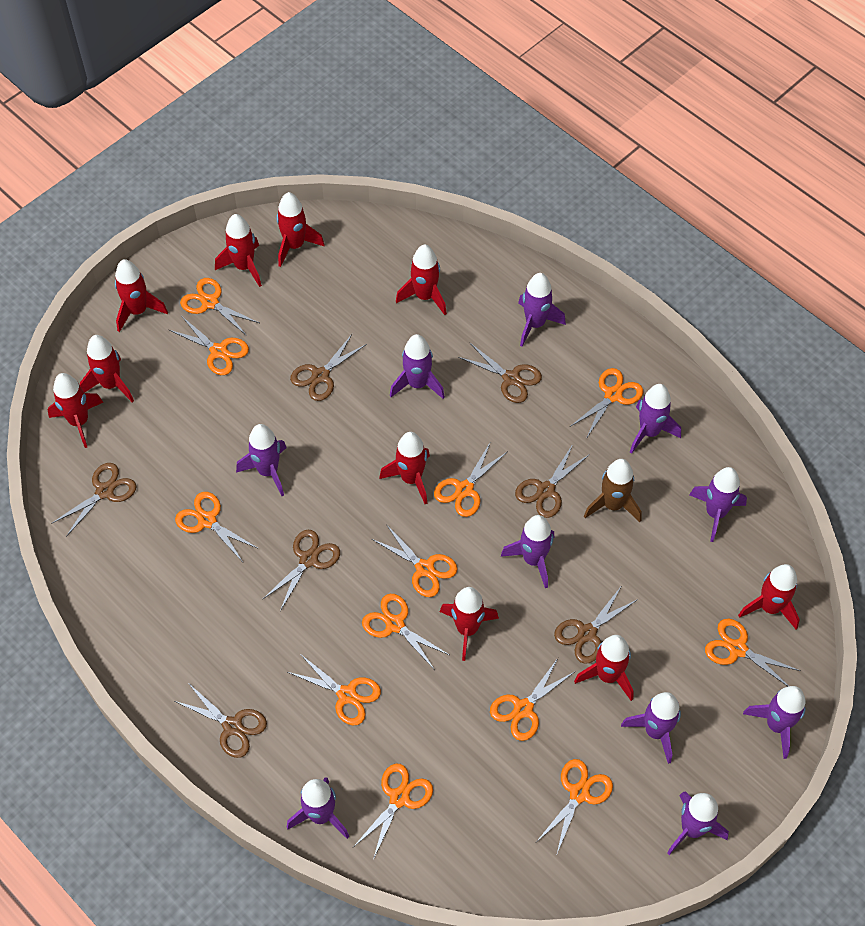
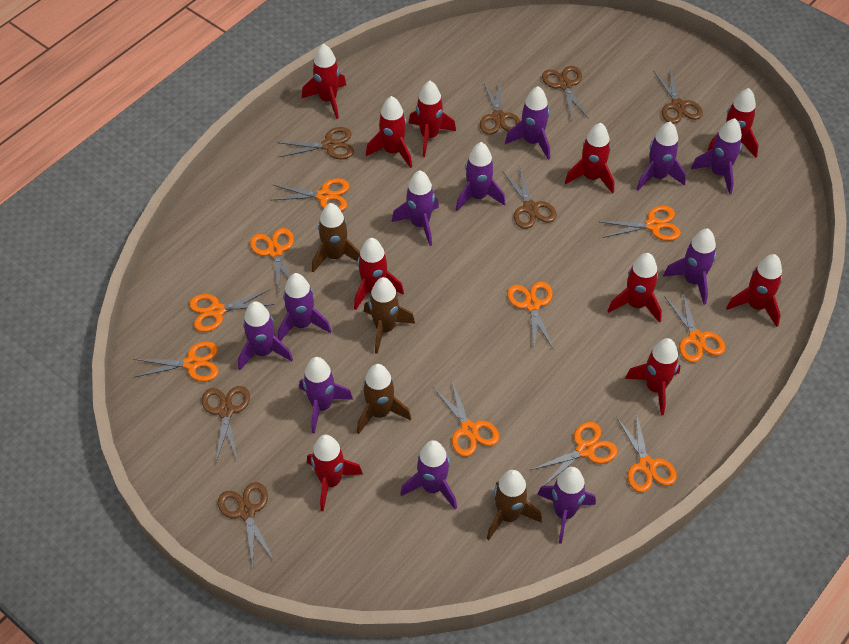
brown rocket: 1 -> 4
orange scissors: 12 -> 10
purple rocket: 10 -> 11

